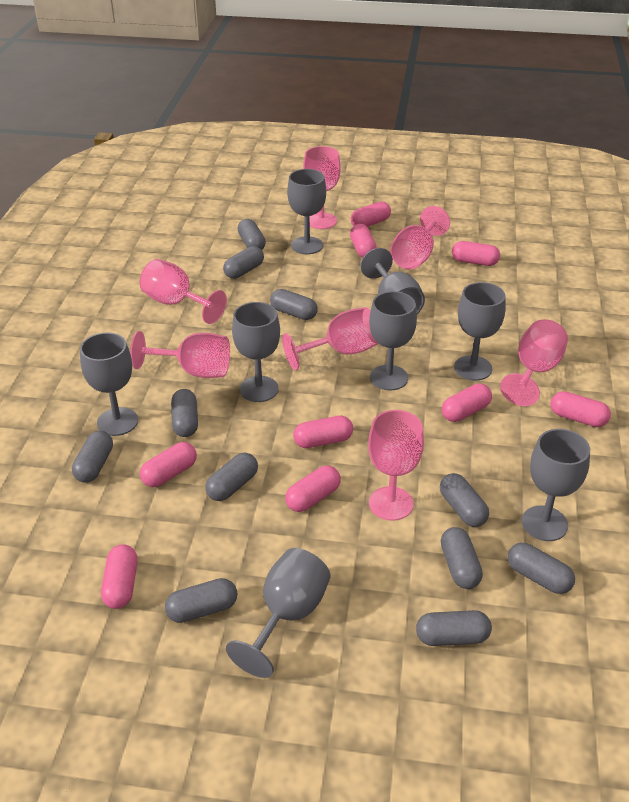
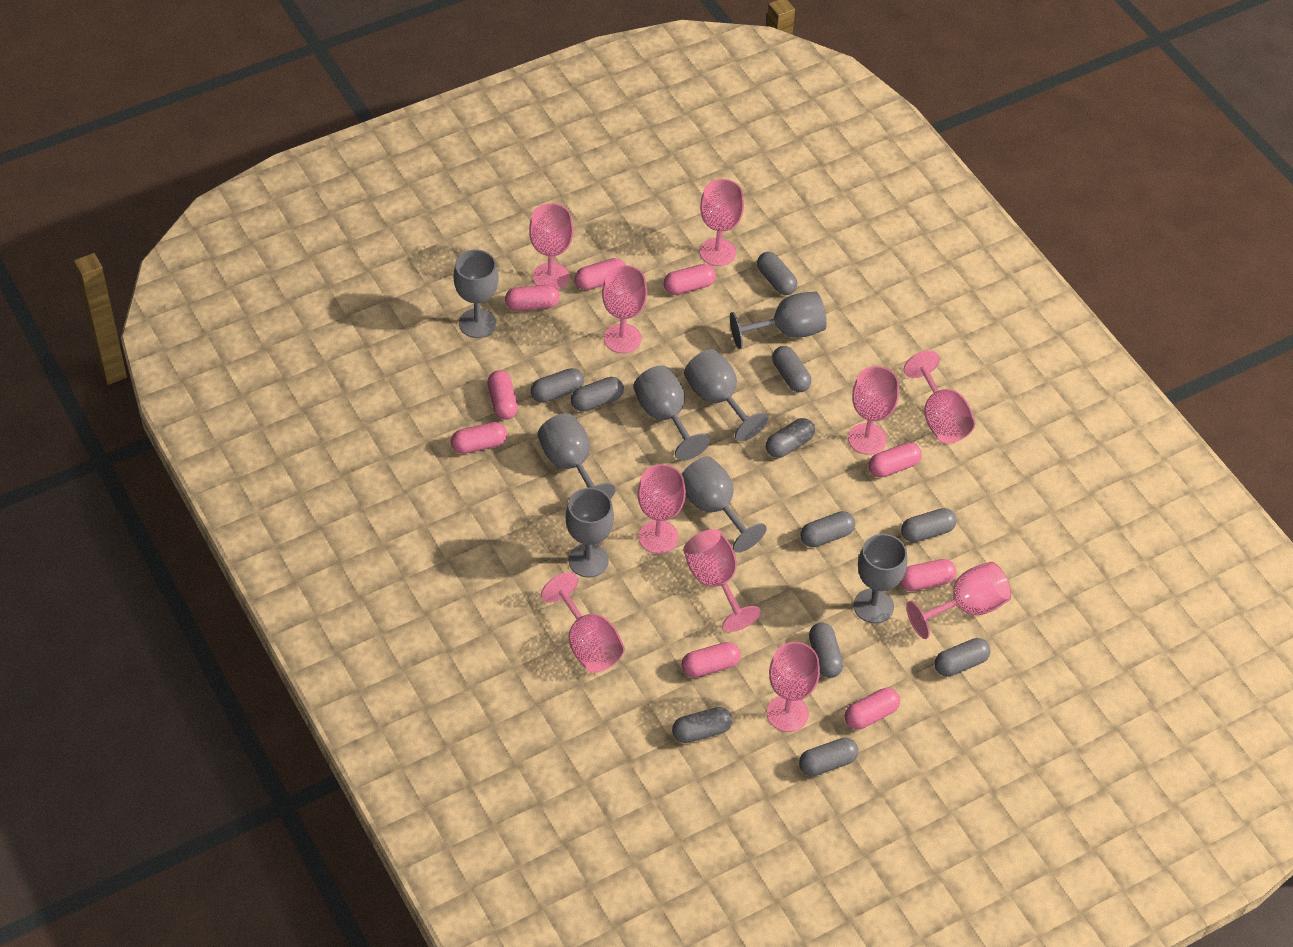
pink goblet: 7 -> 10

